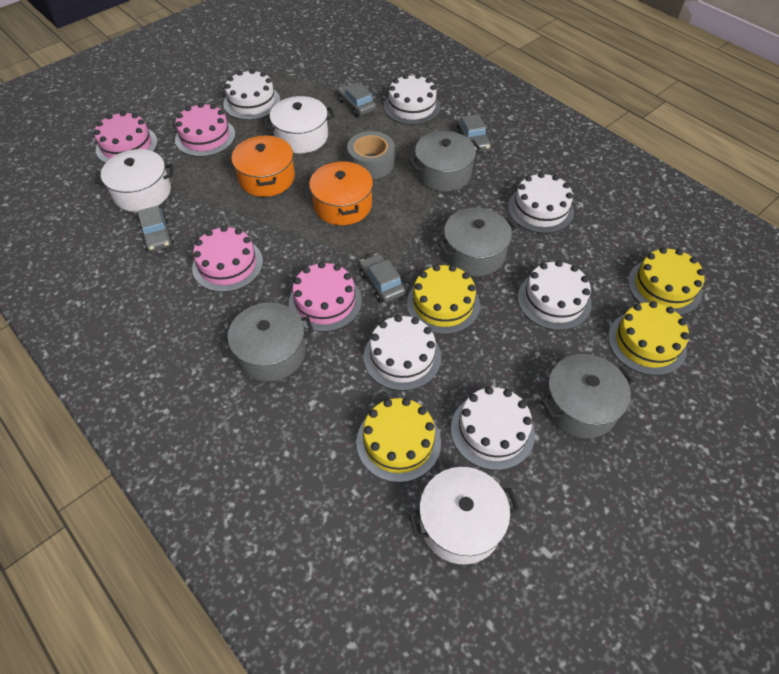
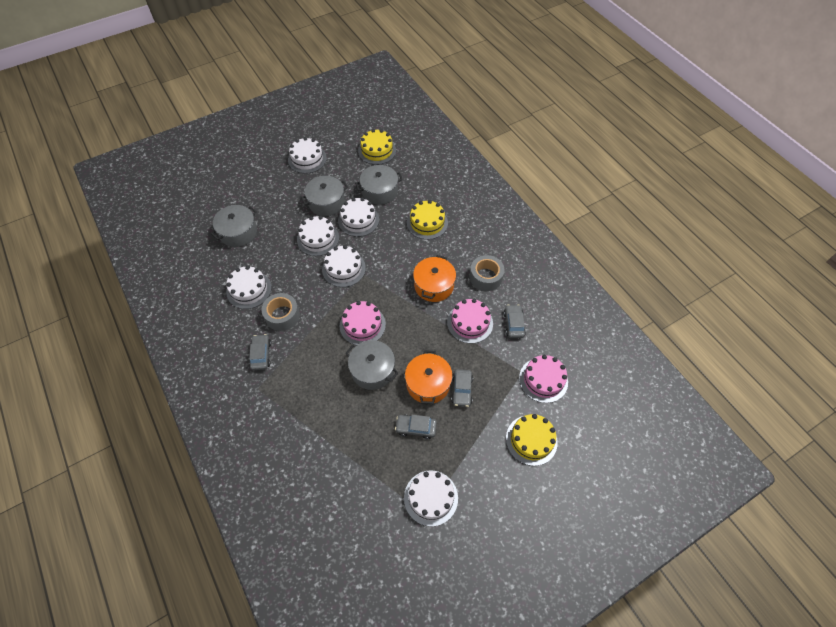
grey tape: 1 -> 2
pink cake: 4 -> 3
white pot: 3 -> 0
yellow cake: 4 -> 3

